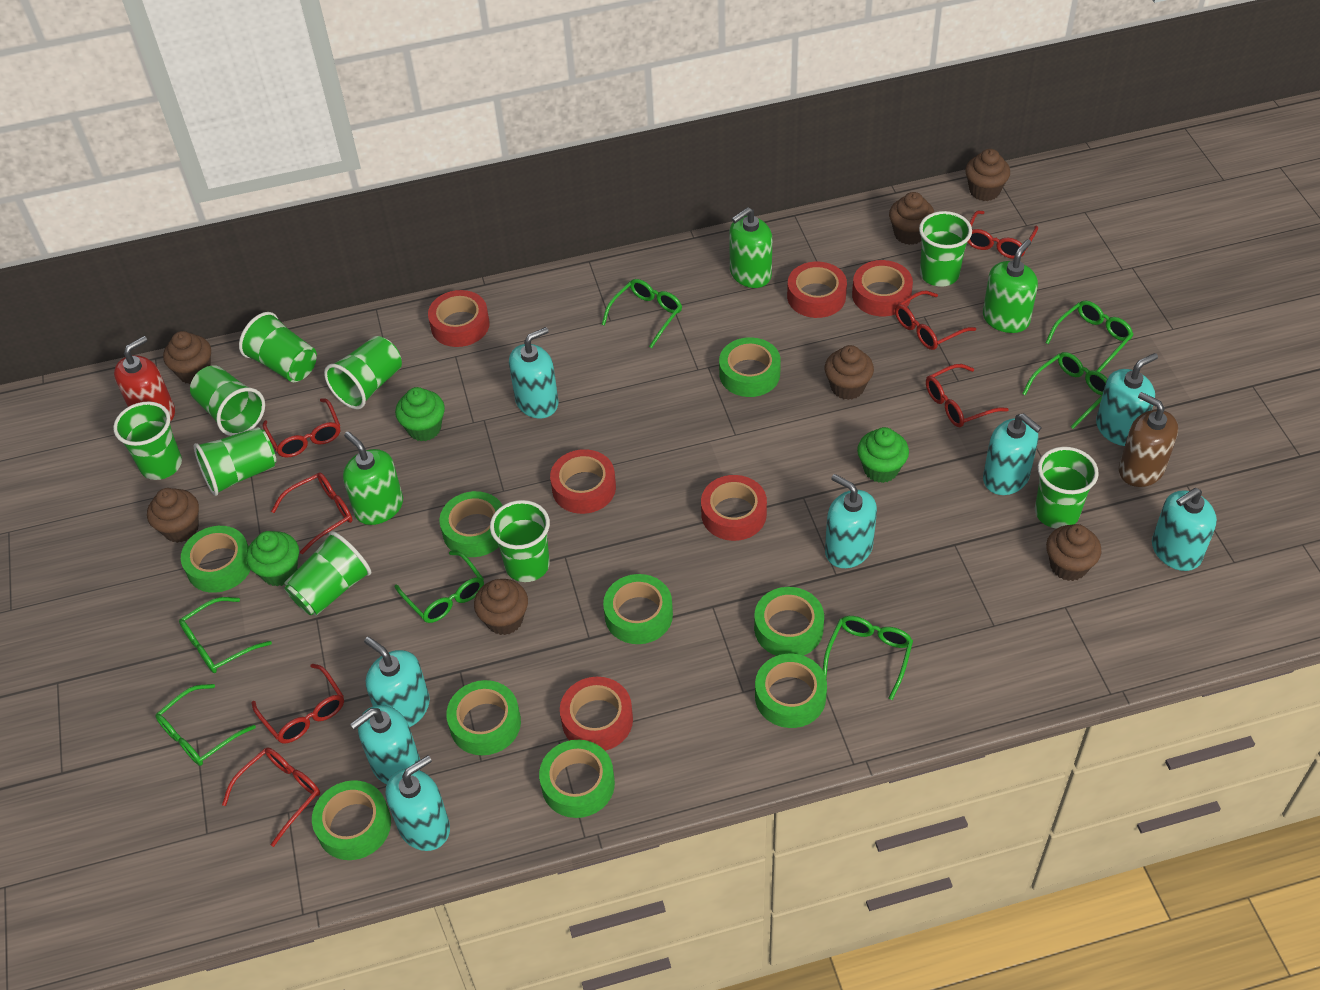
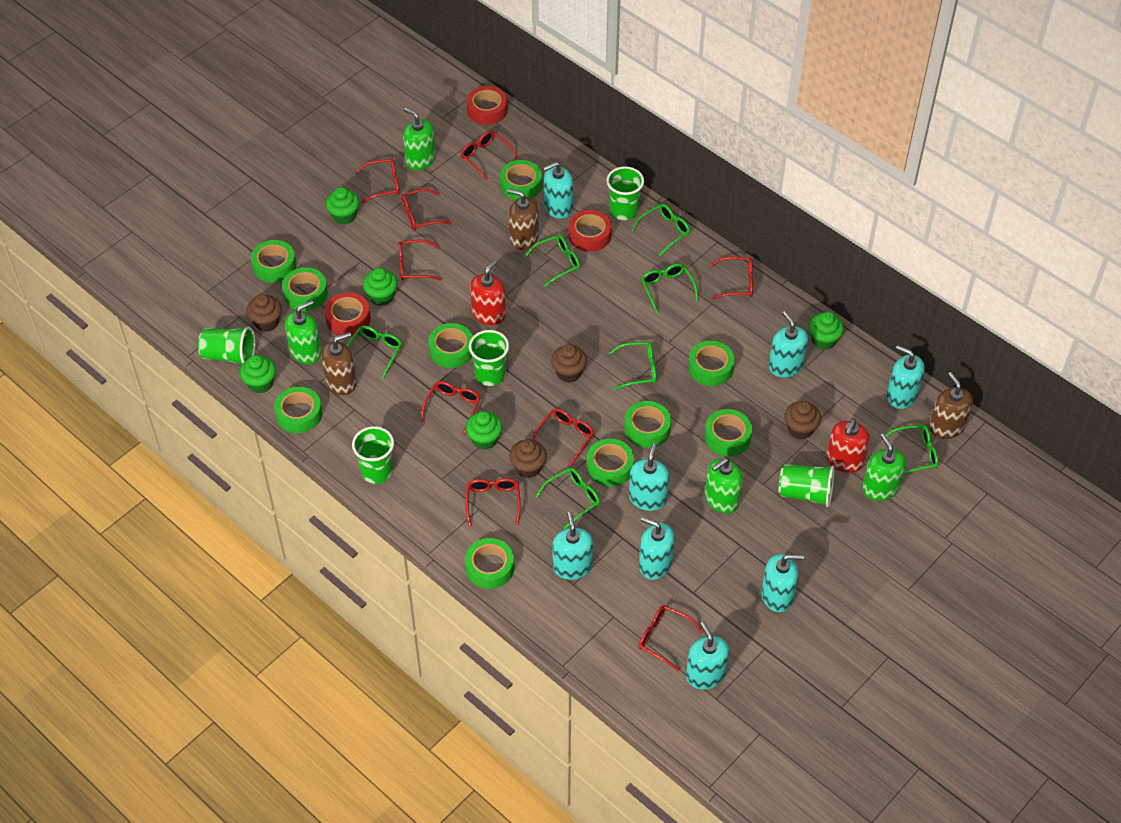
brown cupcake: 7 -> 4
brown soap dispenser: 1 -> 3
green cup: 9 -> 5
green cupcake: 3 -> 5
green soap dispenser: 3 -> 4
green tape: 9 -> 10
red glasses: 7 -> 9
red soap dispenser: 1 -> 2
red tape: 6 -> 3

